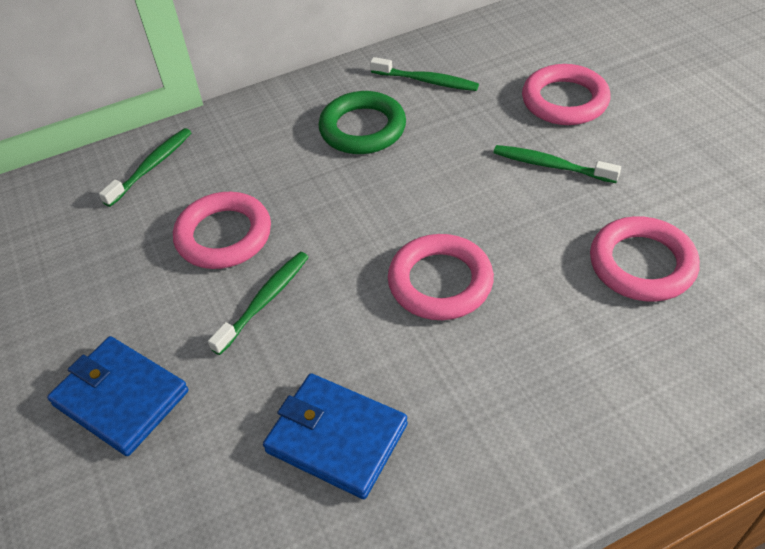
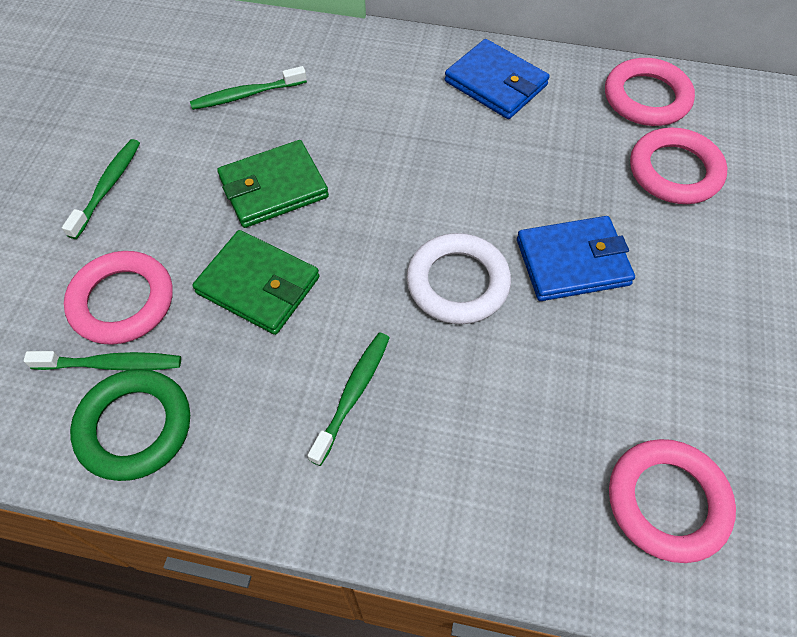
green wallet: 0 -> 2
white ring: 0 -> 1

